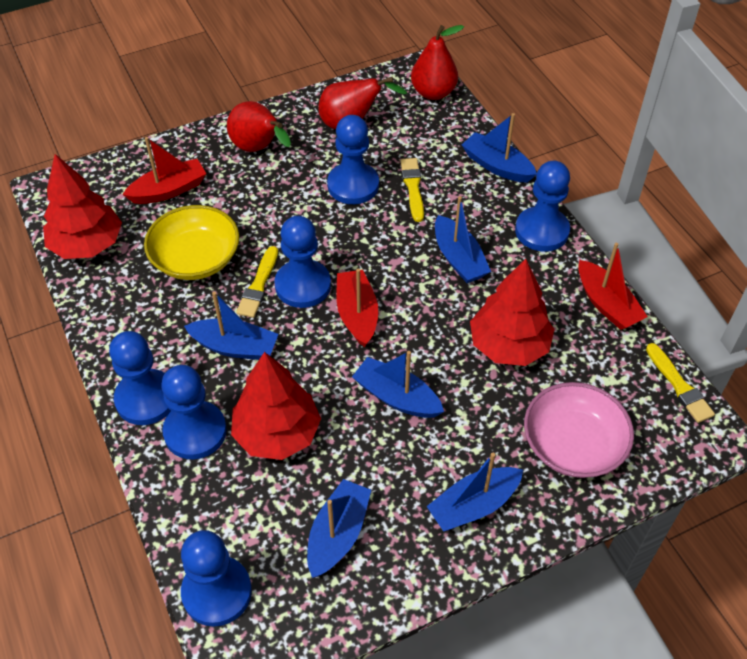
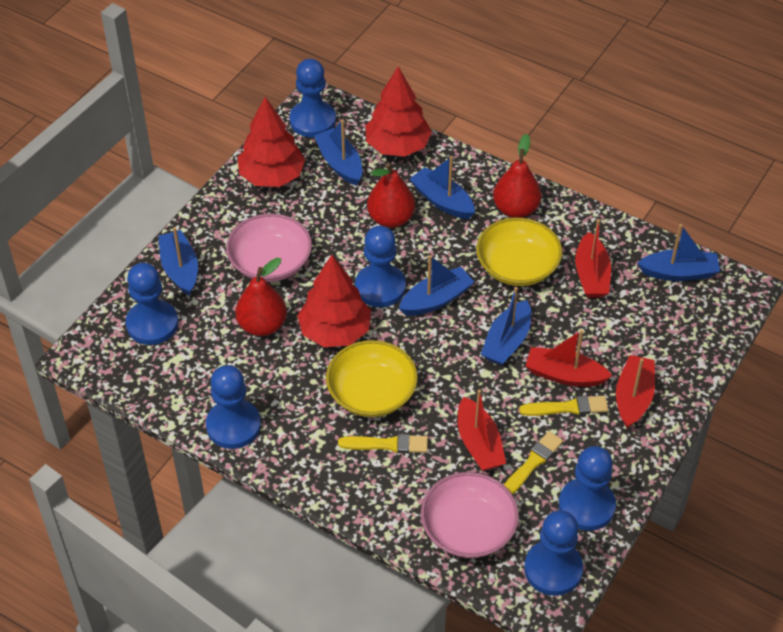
pink bowl: 1 -> 2
red boat: 3 -> 4
yellow bowl: 1 -> 2

